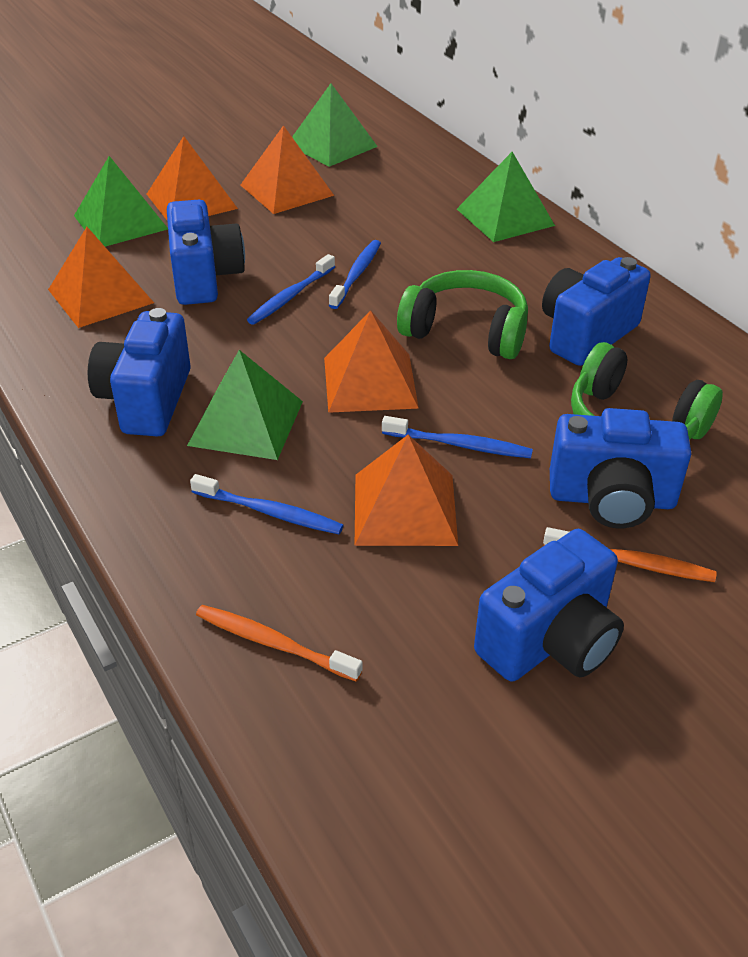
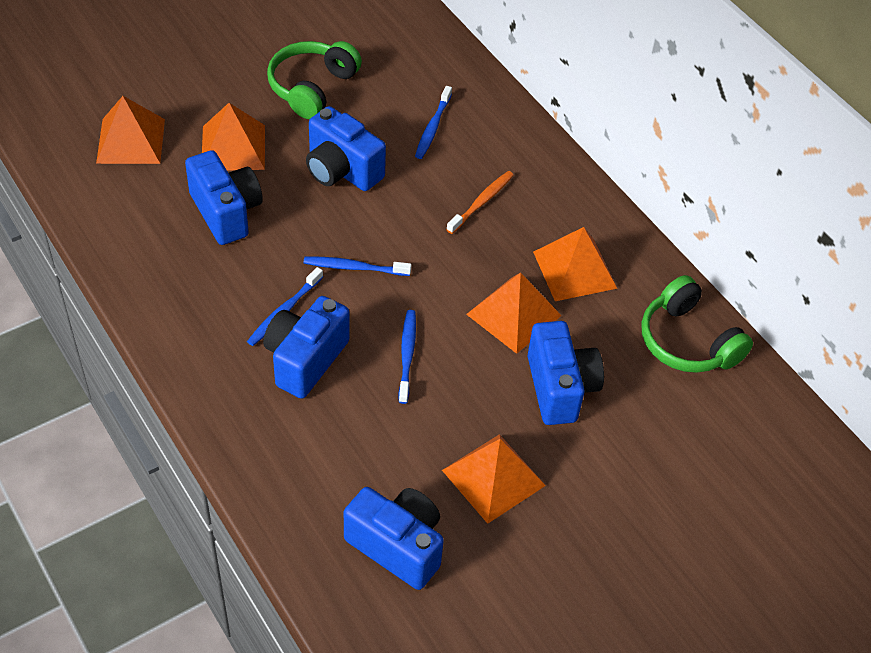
green pyramid: 4 -> 0
orange toothbrush: 2 -> 1

